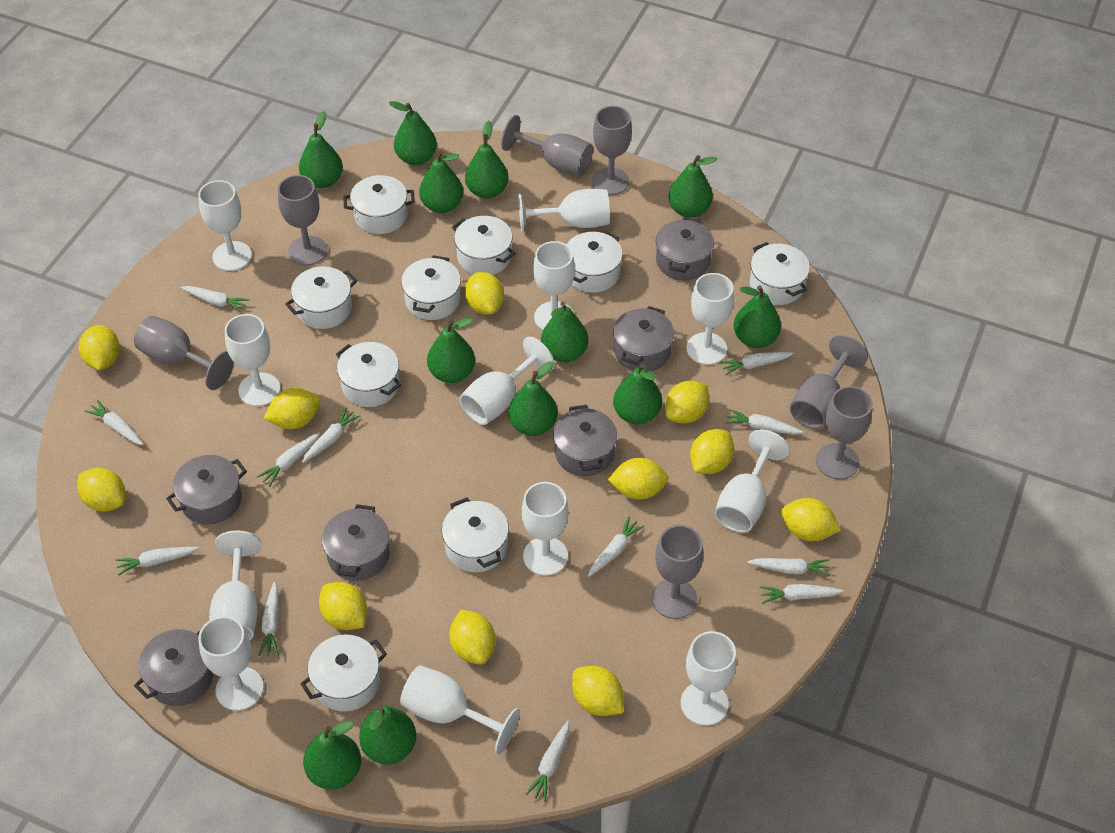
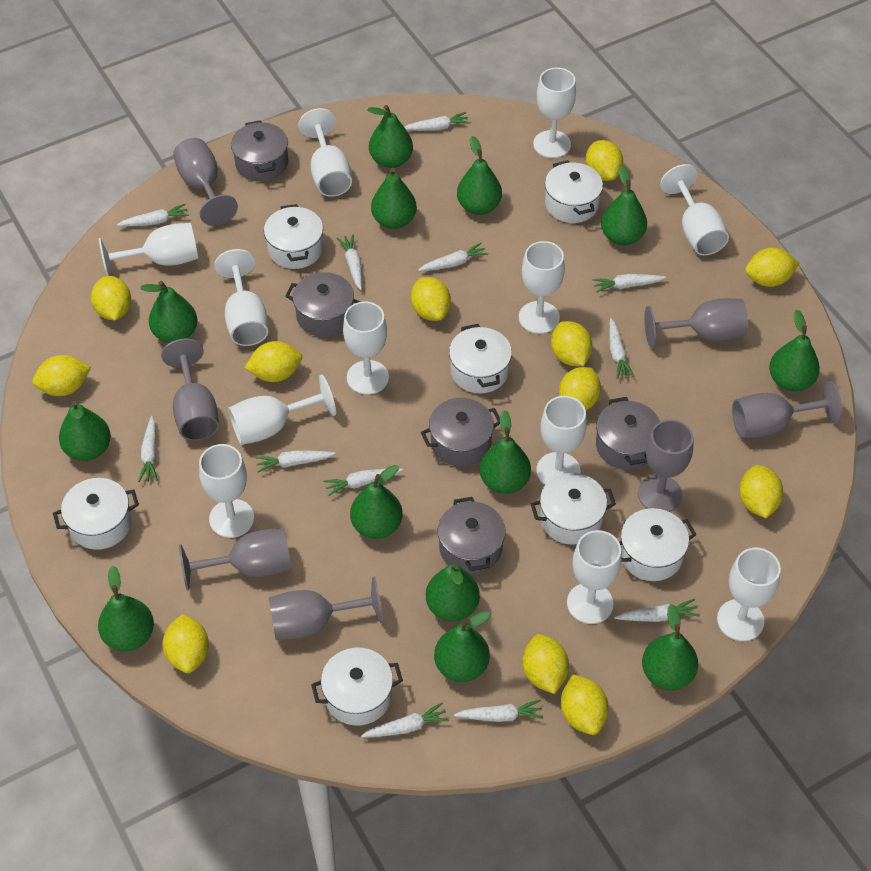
green pear: 12 -> 13
grey pot: 6 -> 5
white pot: 9 -> 7
yellow lemon: 11 -> 12

